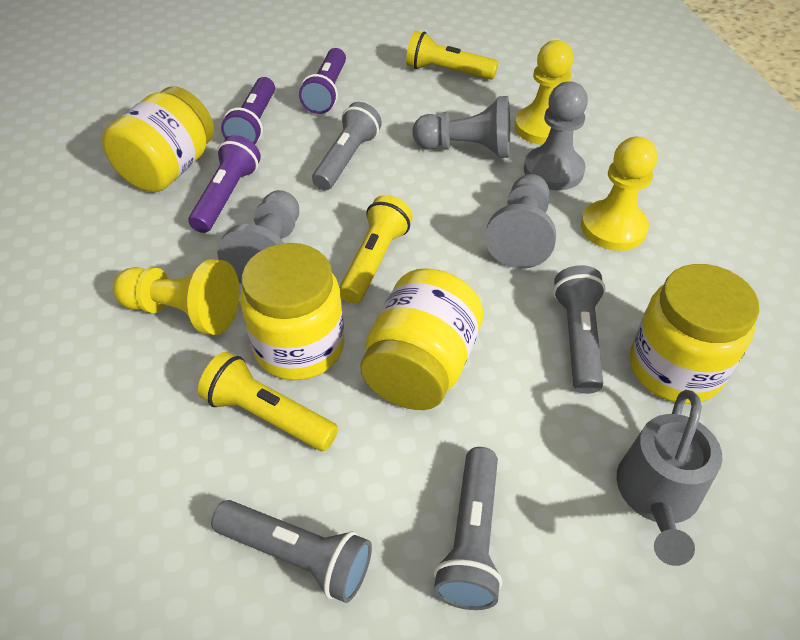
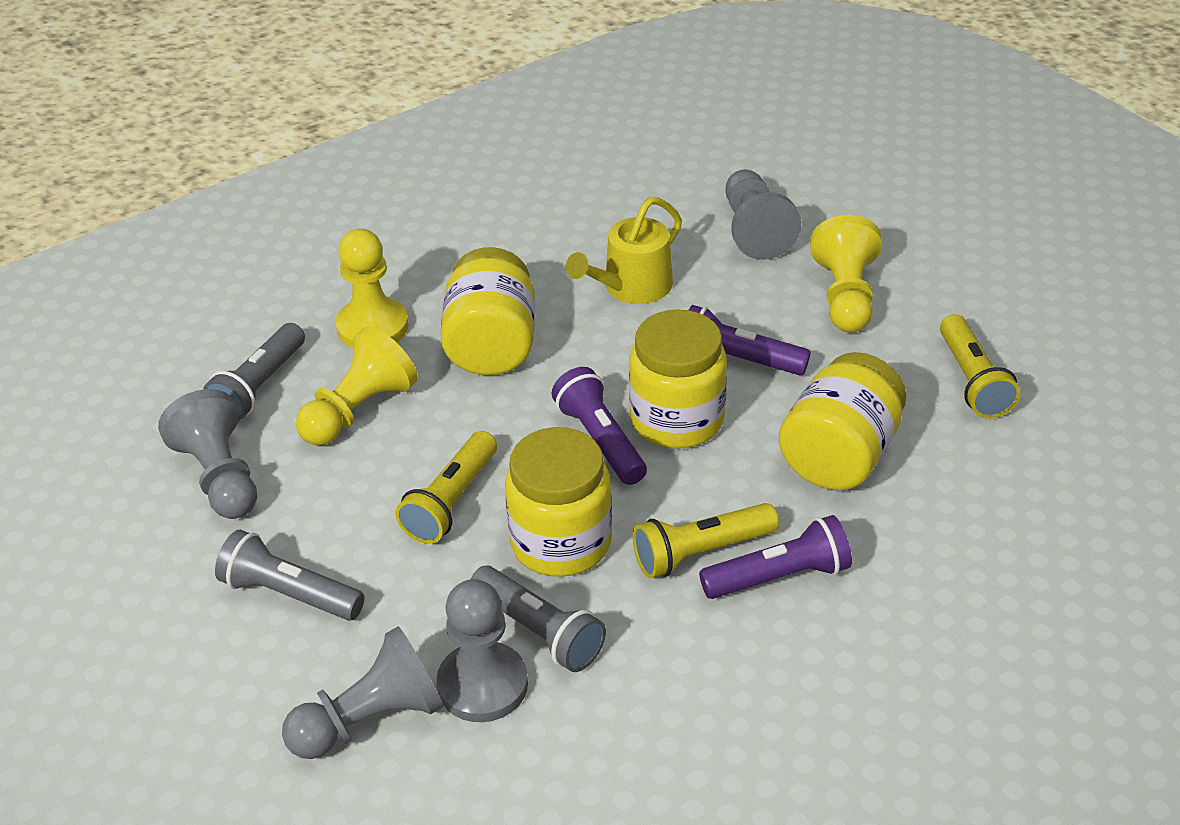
grey flashlight: 4 -> 3
grey watering can: 1 -> 0
yellow watering can: 0 -> 1

